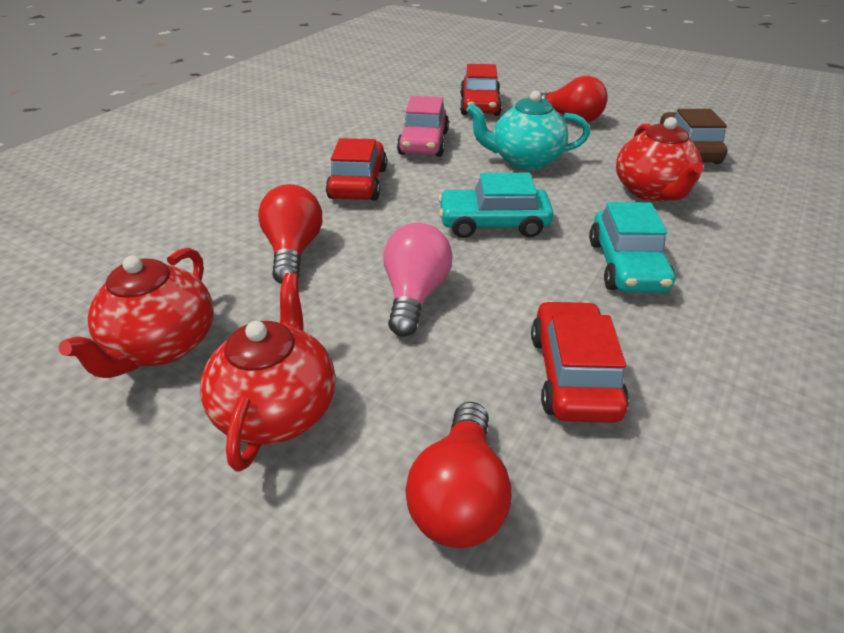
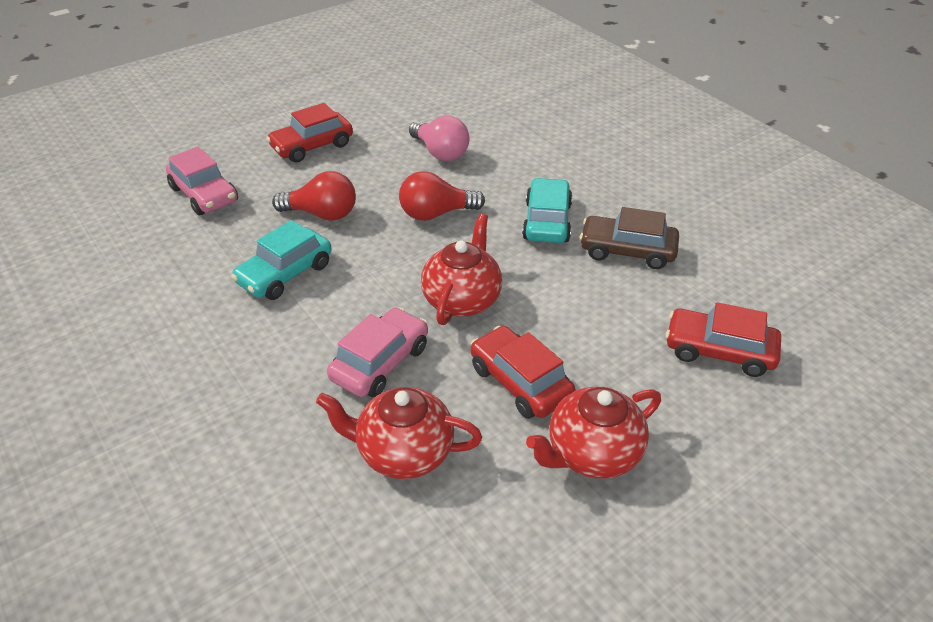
pink car: 1 -> 2
red light bulb: 3 -> 2
turquoise teapot: 1 -> 0

